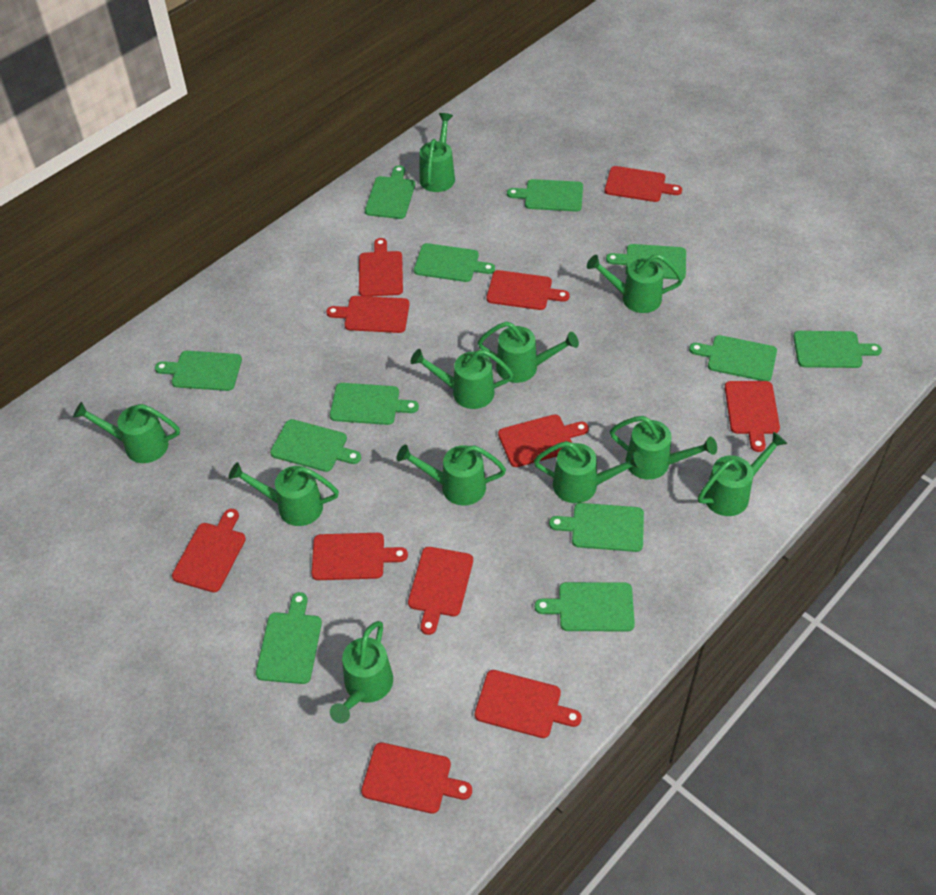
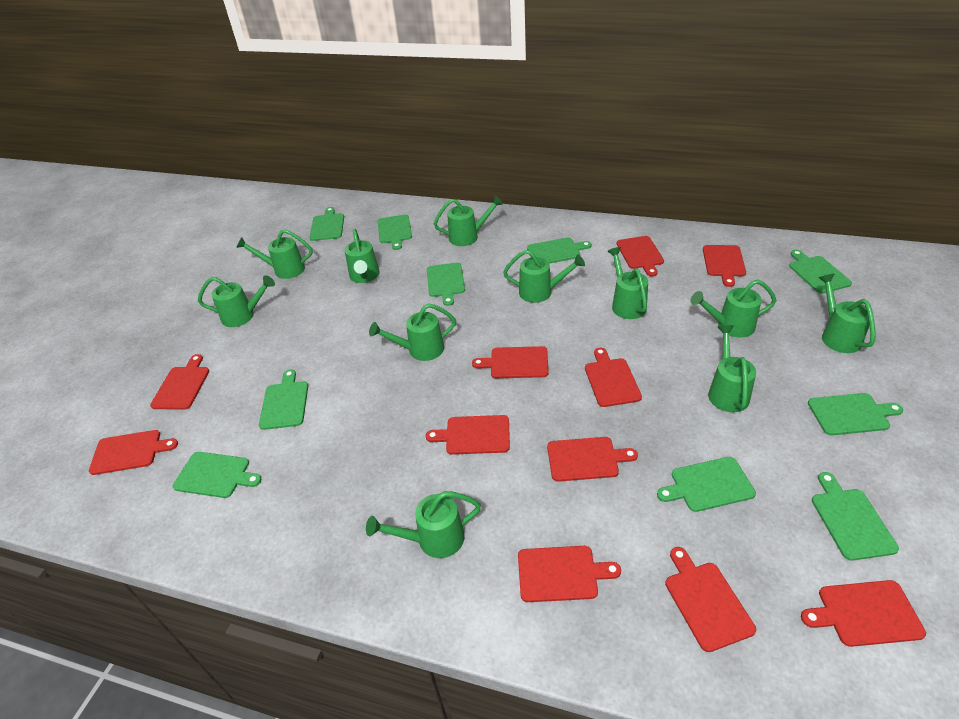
green cutting board: 12 -> 10

